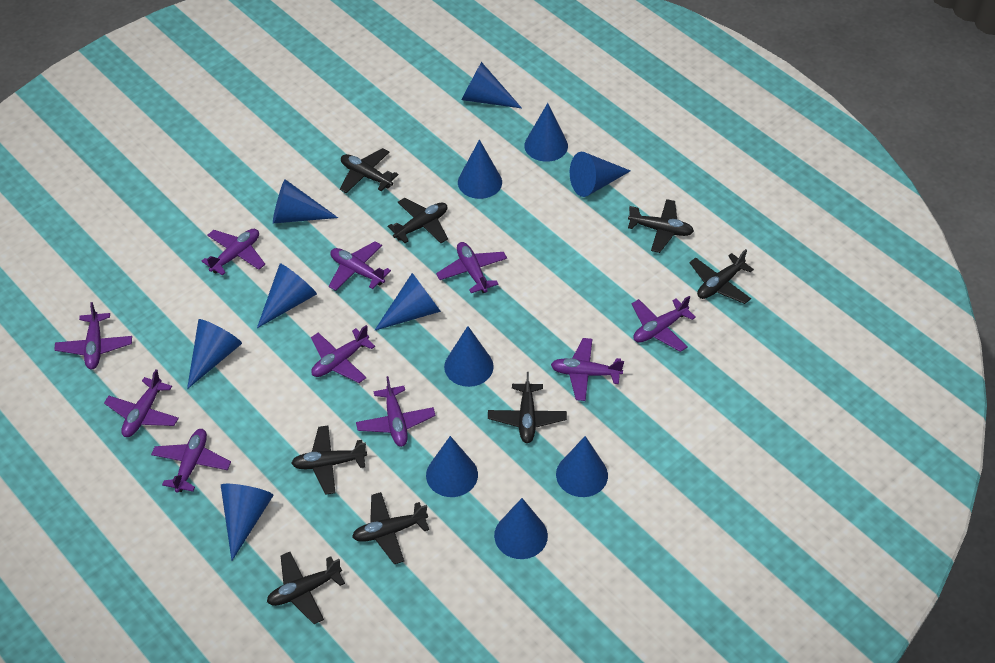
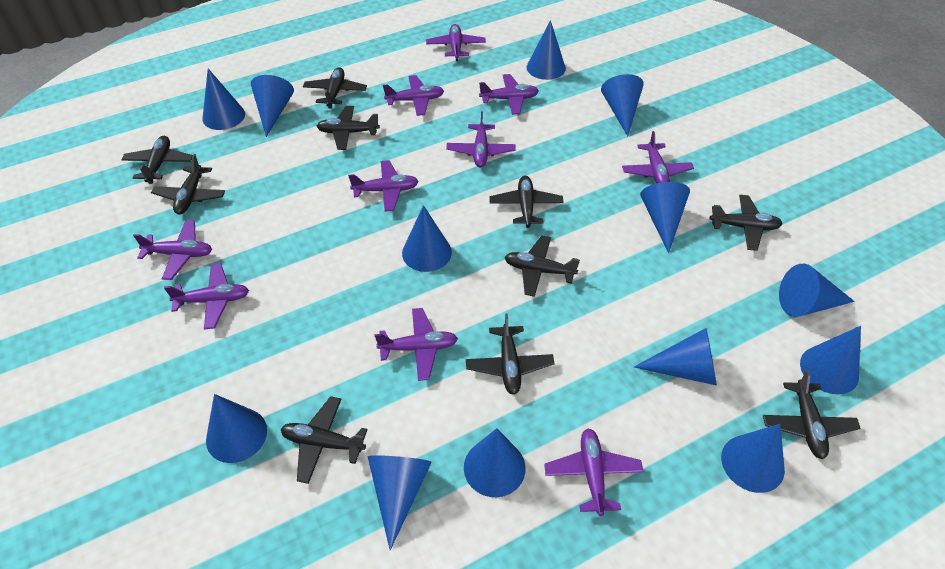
black plane: 8 -> 10

